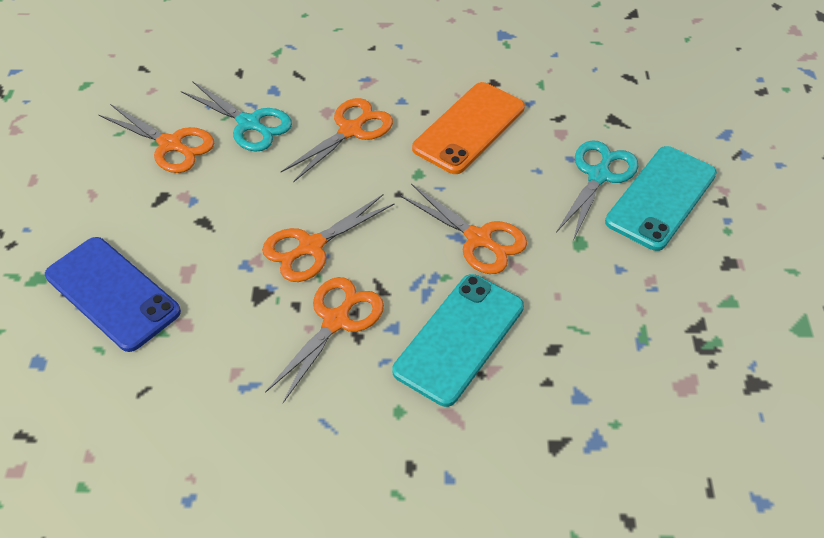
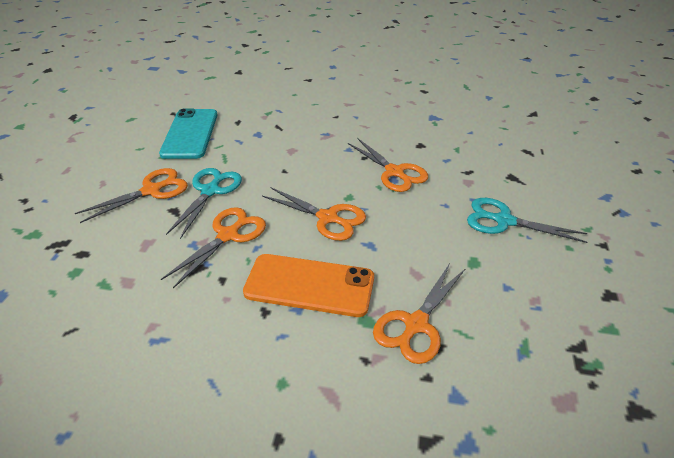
blue phone: 1 -> 0
turquoise phone: 2 -> 1

